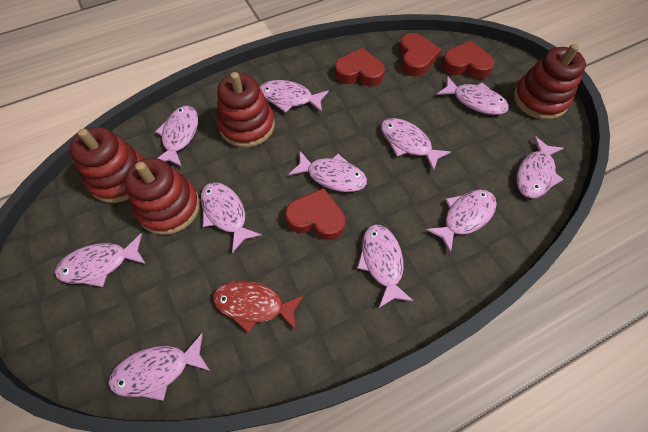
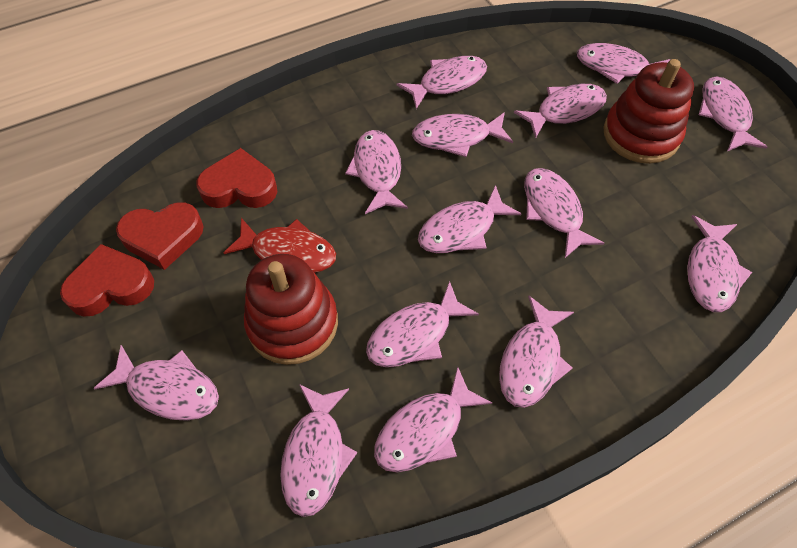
pink fish: 11 -> 14
red heart: 4 -> 3
red stacking toy: 4 -> 2

